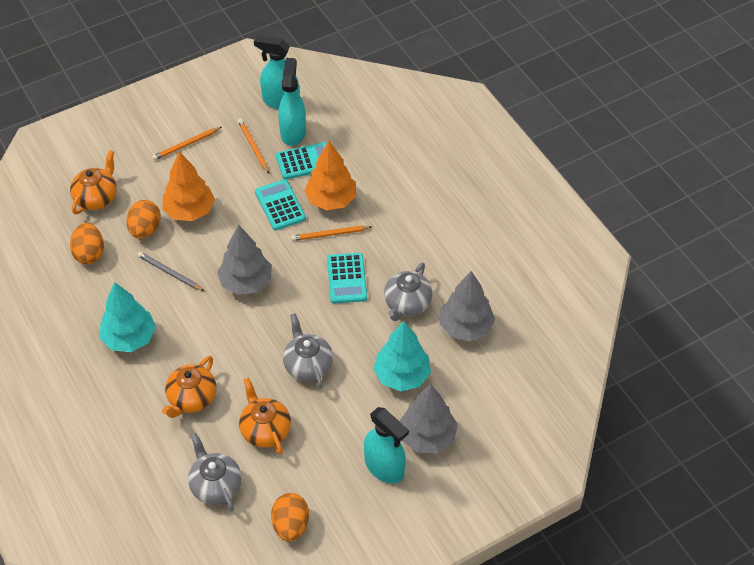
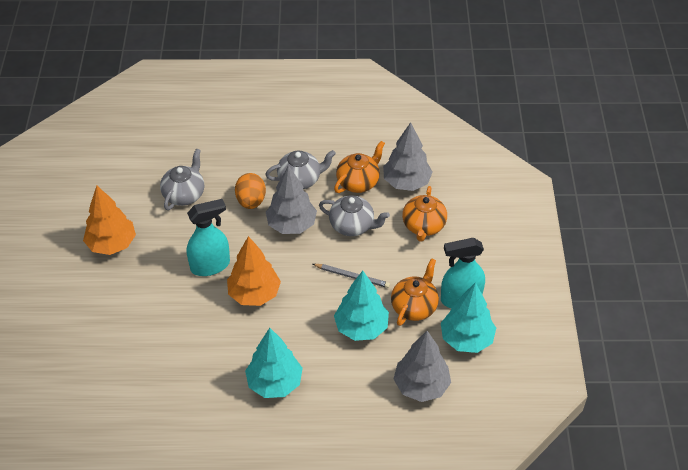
orange egg: 3 -> 1
orange pencil: 3 -> 0
turquoise calculator: 3 -> 0
turquoise spray bottle: 3 -> 2
turquoise tree: 2 -> 3

